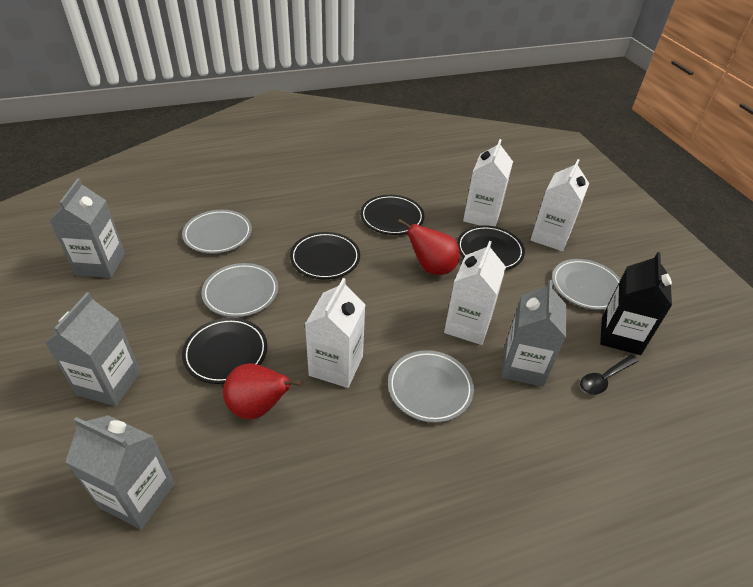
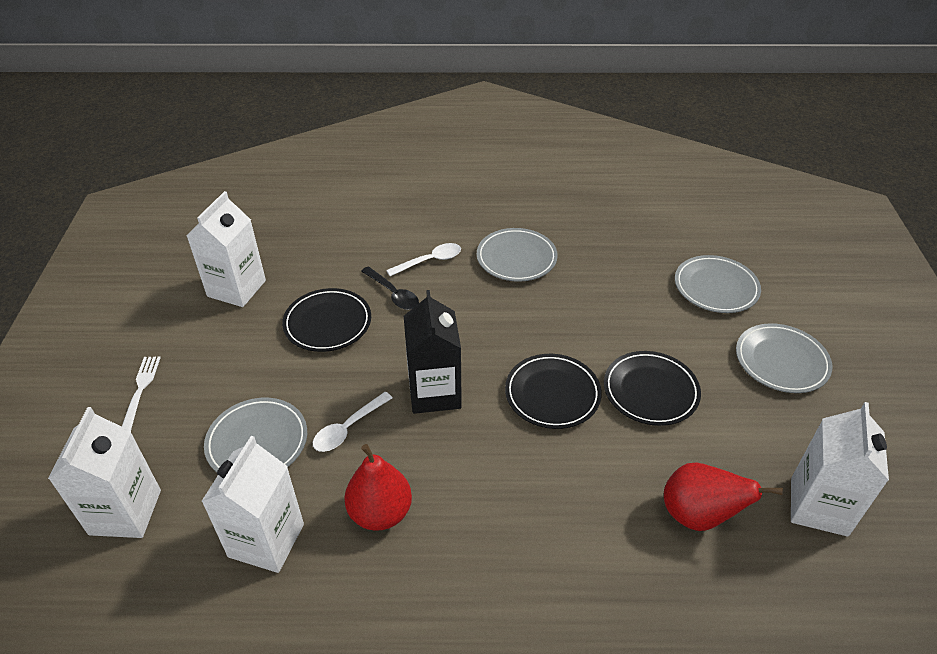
black plate: 4 -> 3
grey carton: 4 -> 0
white fork: 0 -> 1
white spoon: 0 -> 2

